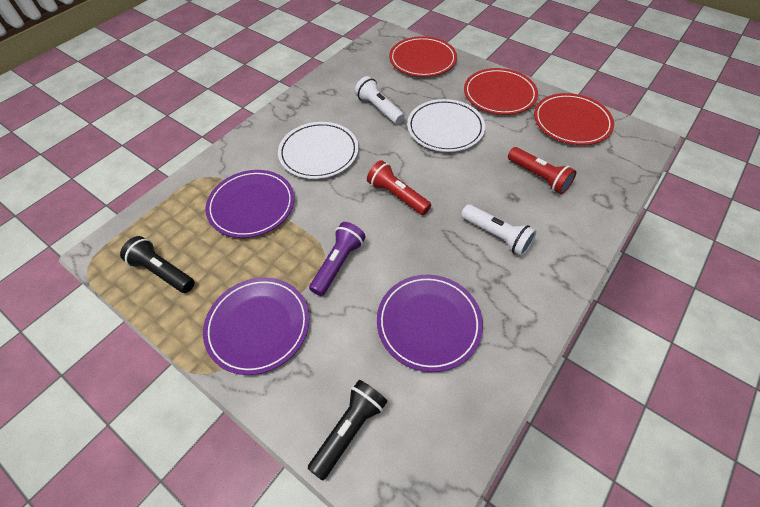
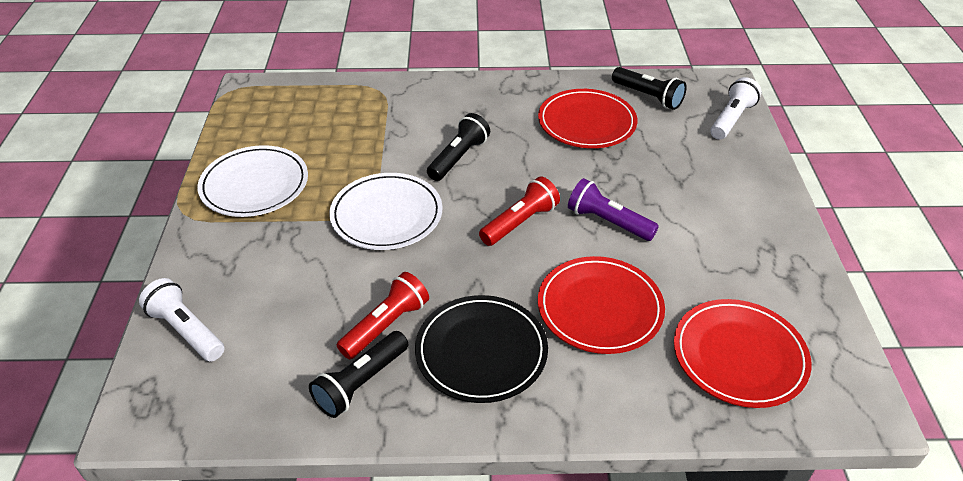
black flashlight: 2 -> 3
black plate: 0 -> 1
purple plate: 3 -> 0

